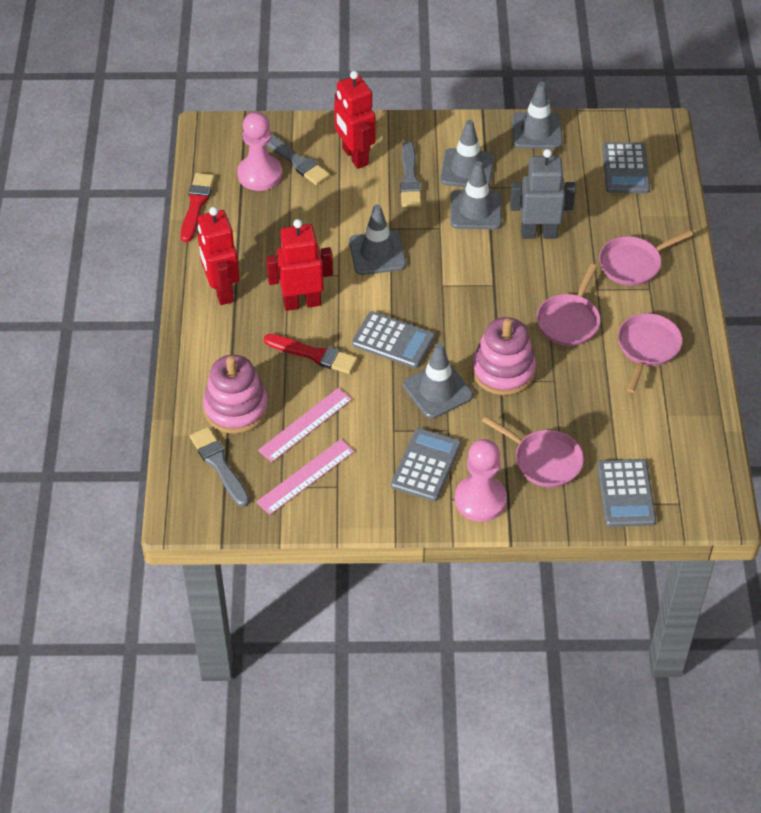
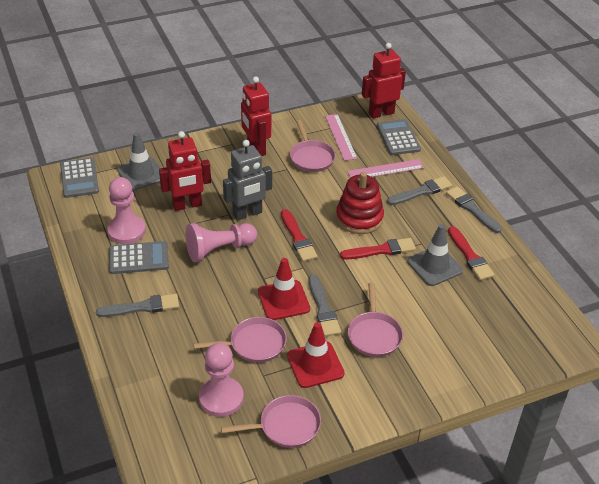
grey brush: 3 -> 4
grey calculator: 4 -> 3
grey traffic cone: 5 -> 2
pink pawn: 2 -> 3
pink stacking toy: 2 -> 0
red brush: 2 -> 3
red stacking toy: 0 -> 1
red traffic cone: 0 -> 2

